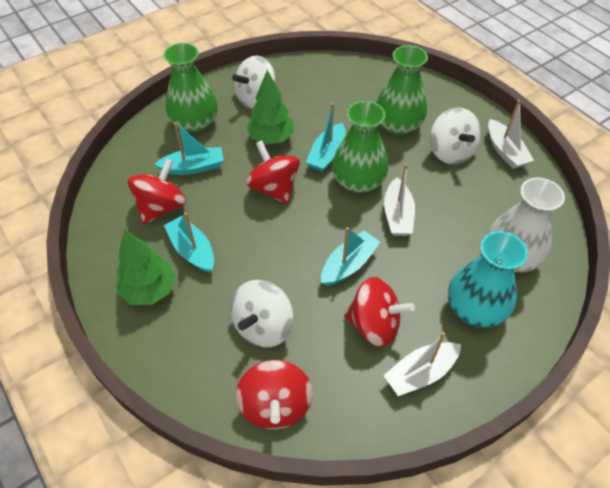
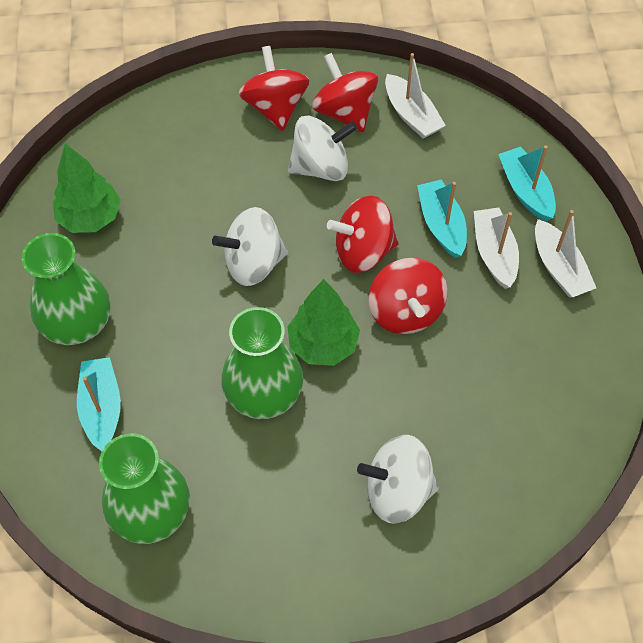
turquoise boat: 4 -> 3
turquoise vase: 1 -> 0
white vase: 1 -> 0

